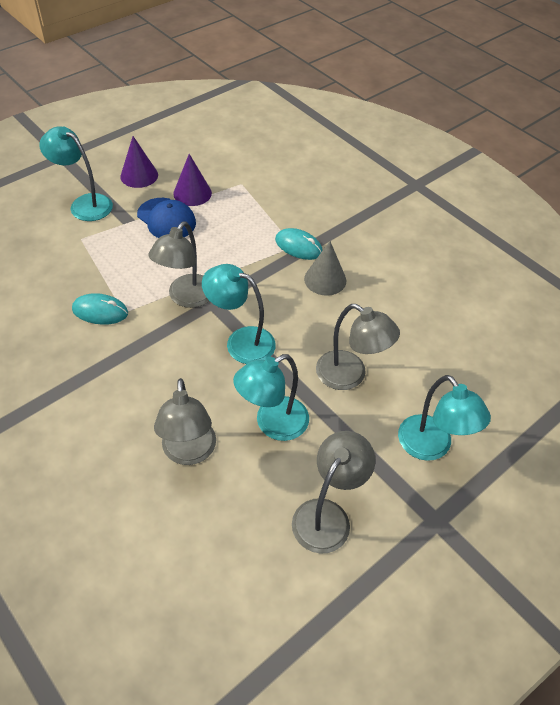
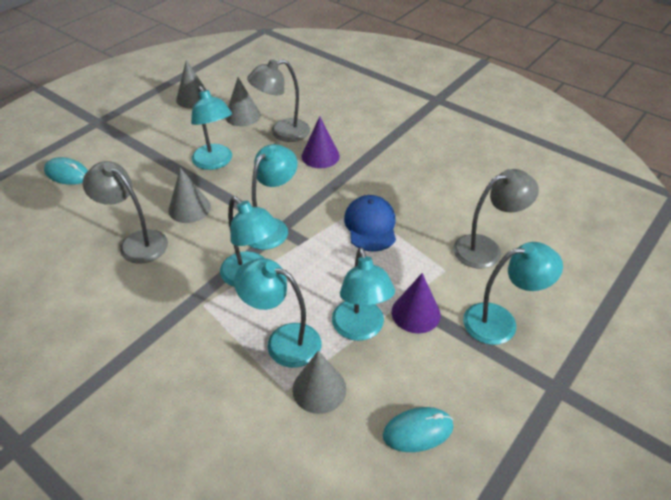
grey cone: 1 -> 4
grey lamp: 4 -> 3
turquoise lamp: 4 -> 6

